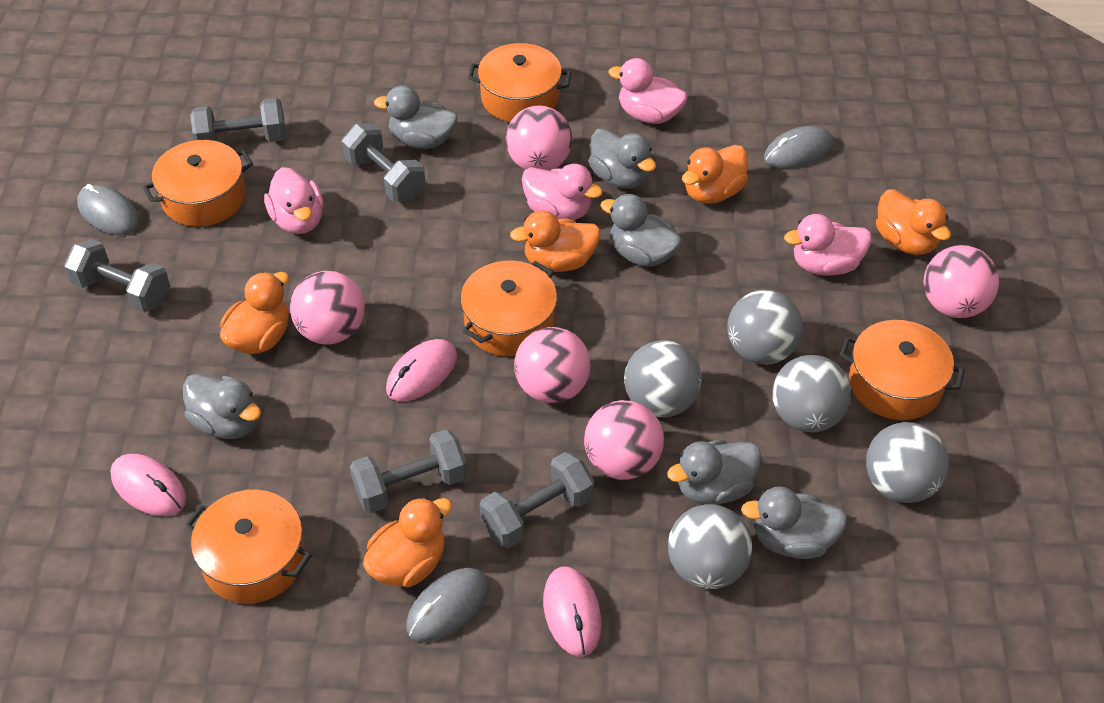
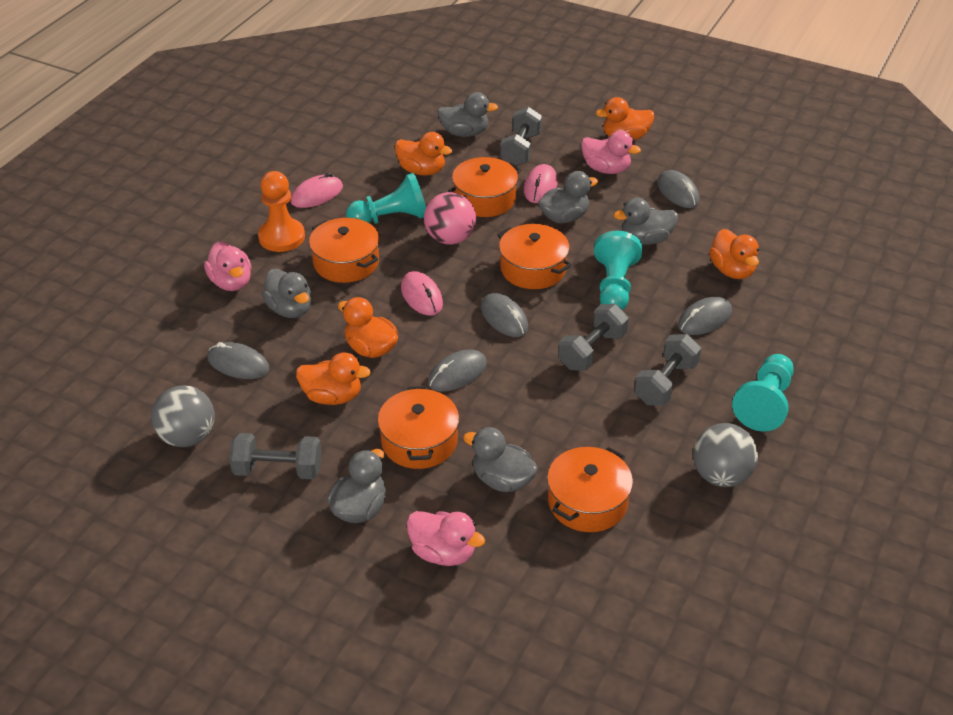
grey ball: 5 -> 2
grey dumbbell: 5 -> 4
grey mouse: 3 -> 5
orange pawn: 0 -> 1
pink ball: 5 -> 1
pink duck: 4 -> 3
turquoise pawn: 0 -> 3

